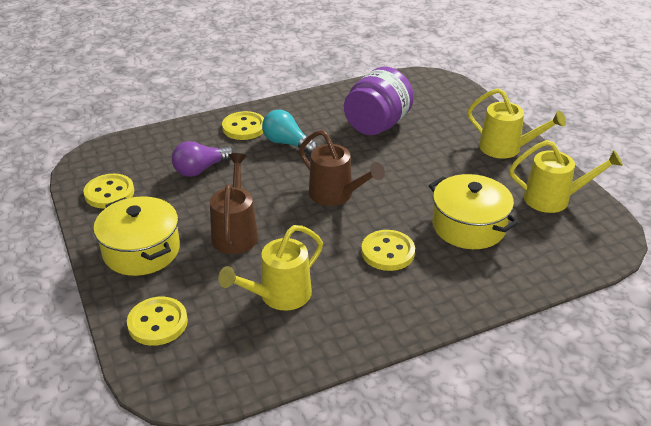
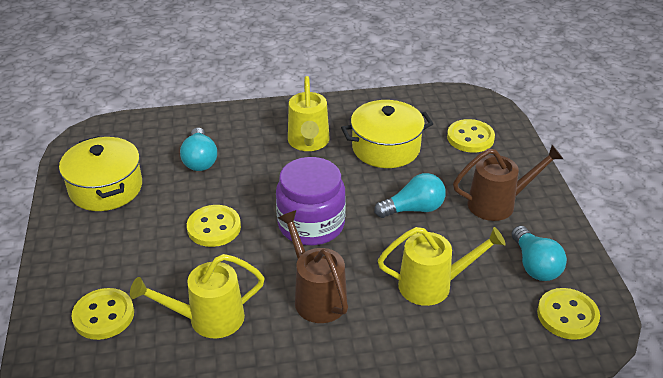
purple light bulb: 1 -> 0
turquoise light bulb: 1 -> 3

